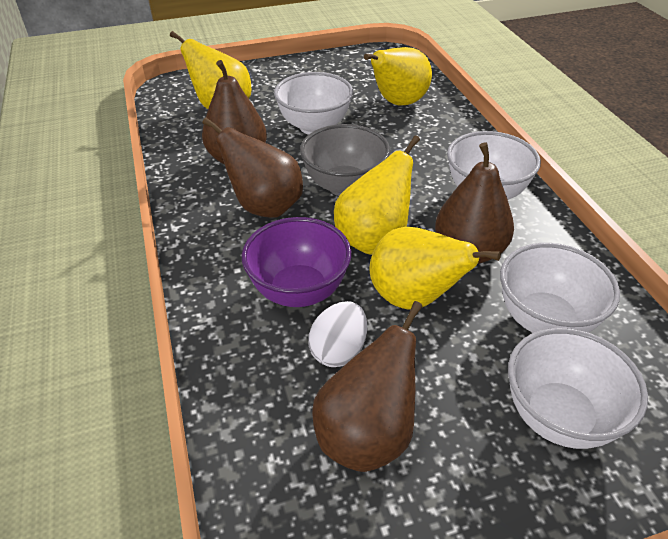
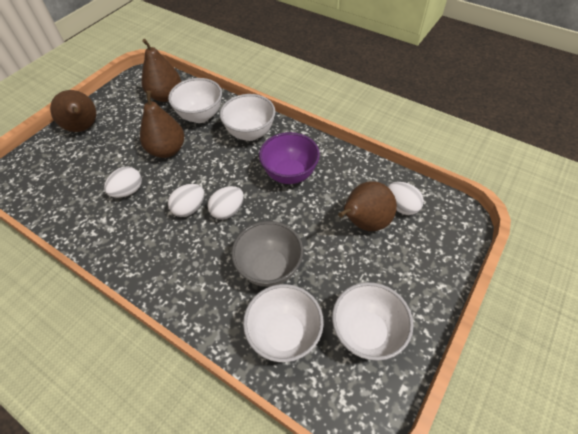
white egg: 1 -> 4
yellow pear: 4 -> 0

